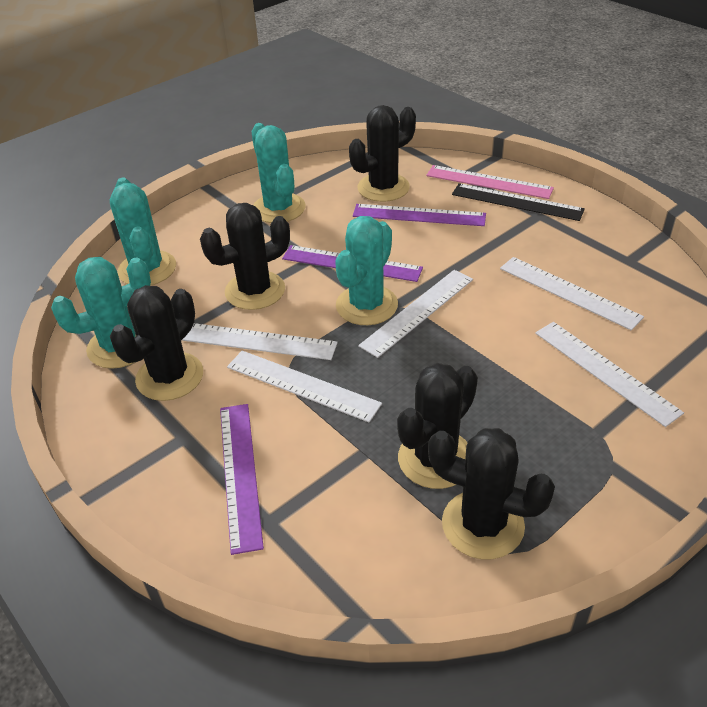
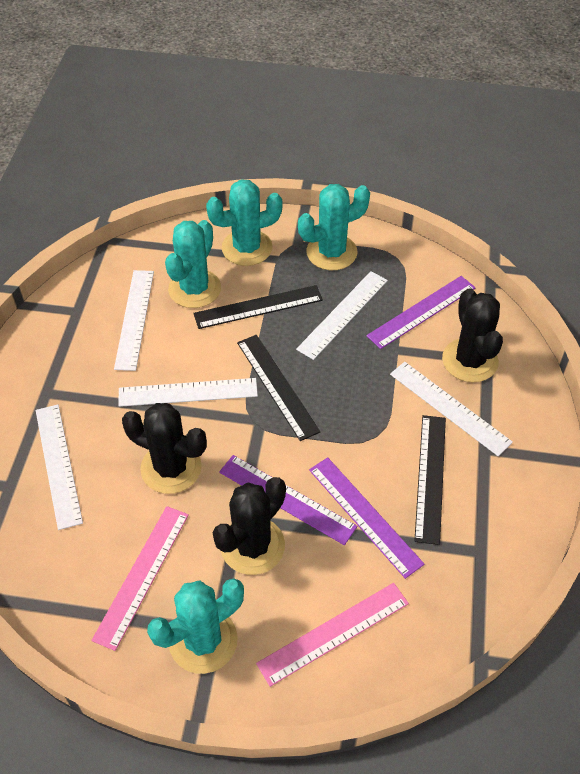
black cactus: 5 -> 3
black ruler: 1 -> 3
pink ruler: 1 -> 2

